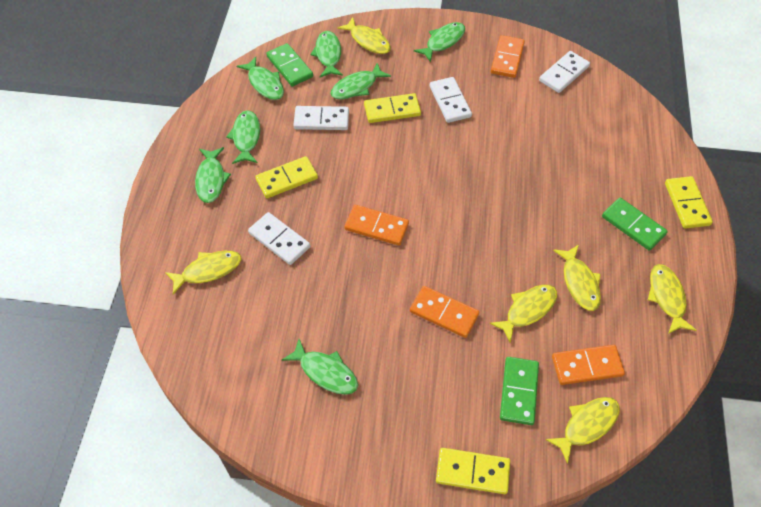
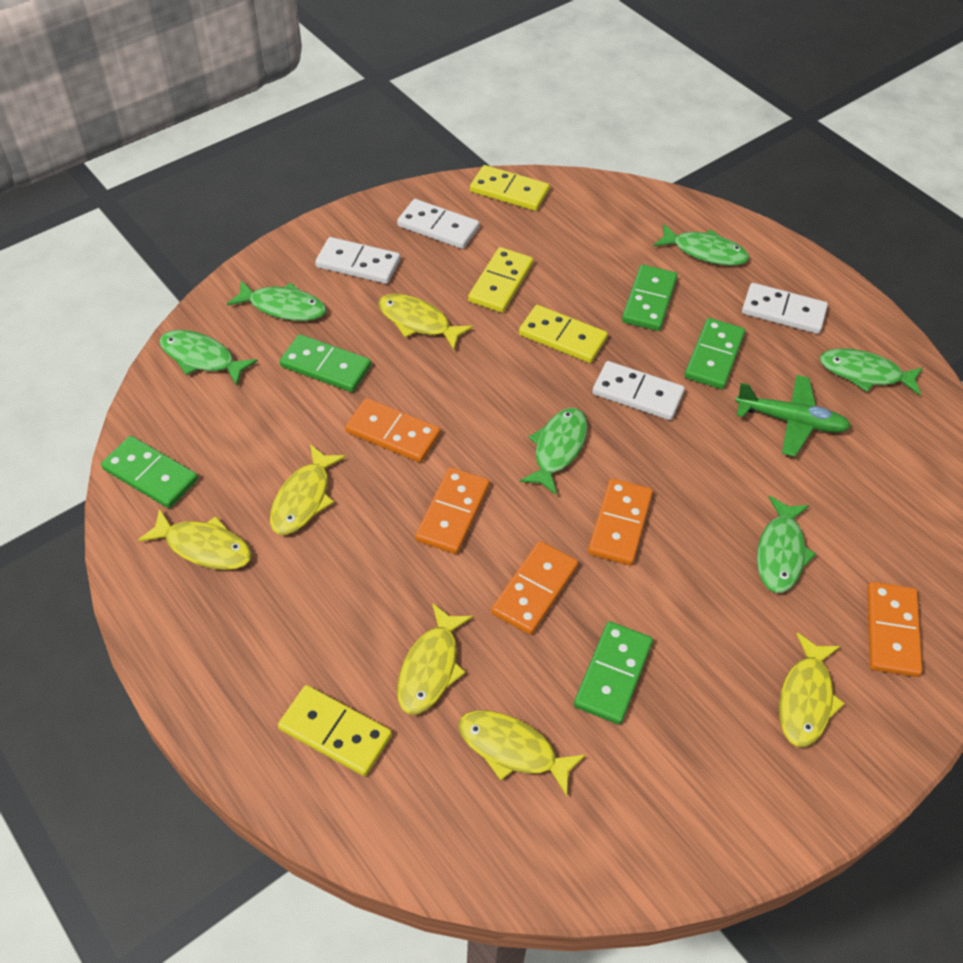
green domino: 3 -> 5
green fish: 7 -> 6
green plane: 0 -> 1
orange domino: 4 -> 5

